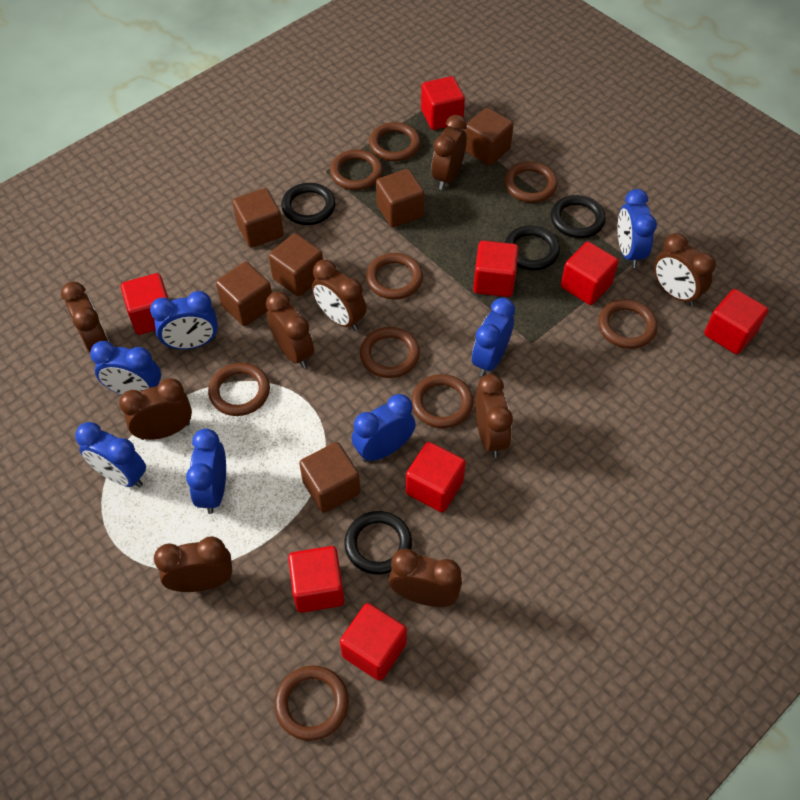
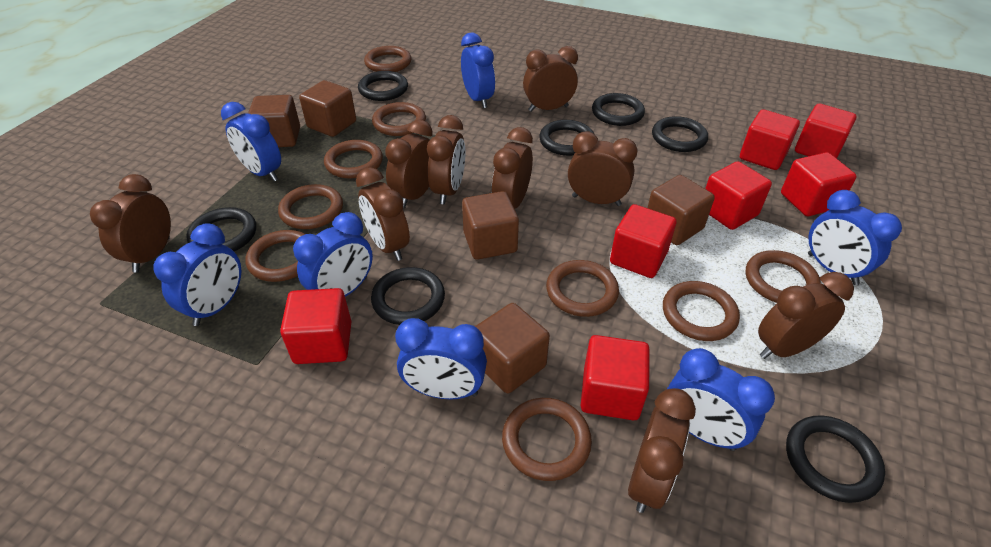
black ring: 4 -> 7
brown cube: 6 -> 5
red cube: 8 -> 7

